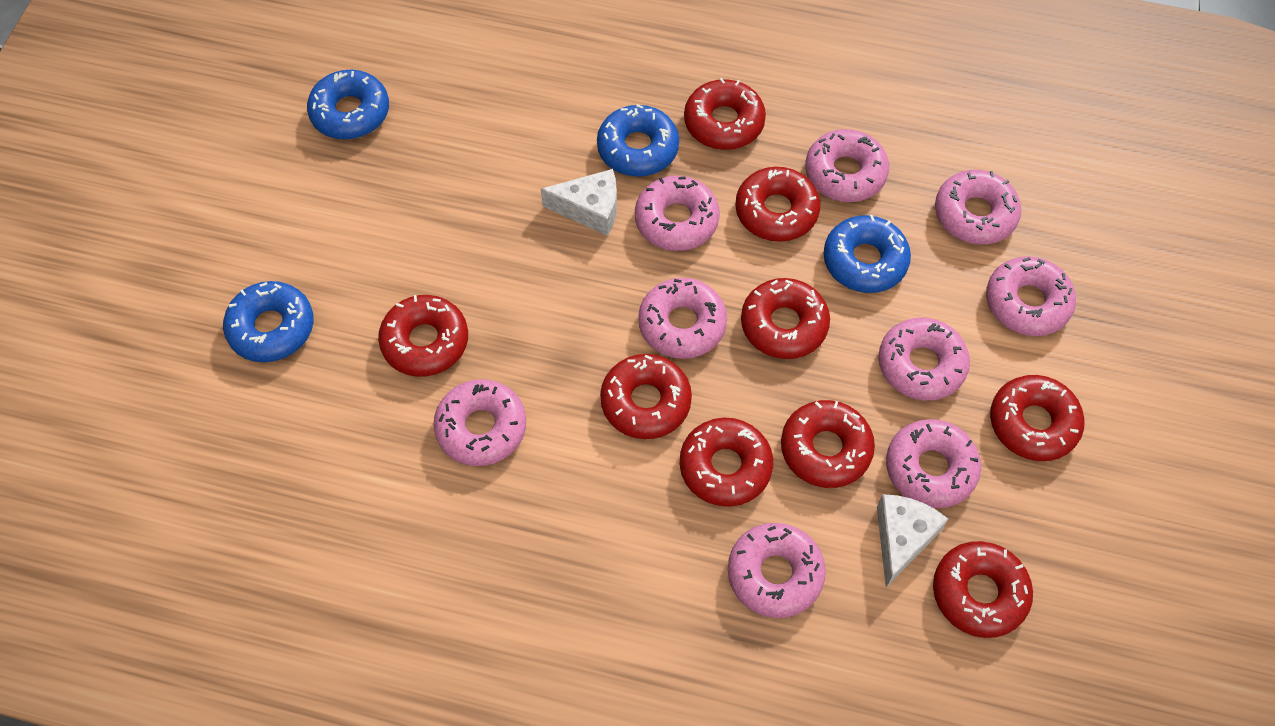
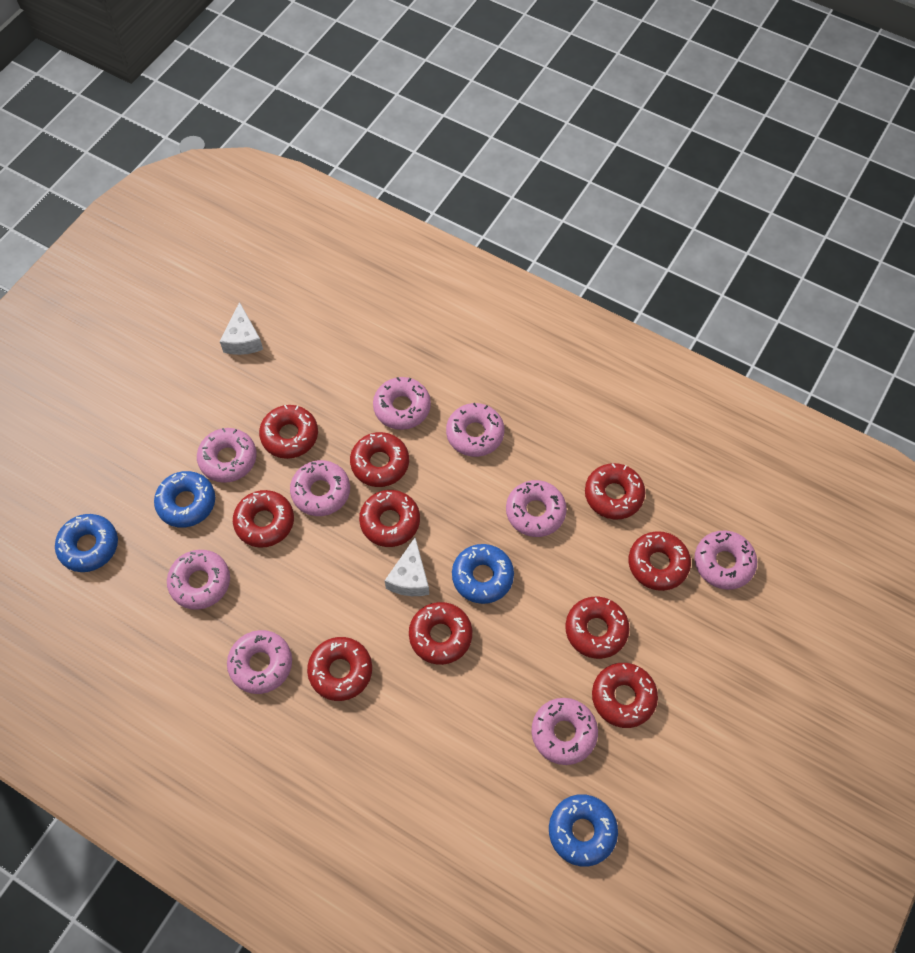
red donut: 9 -> 10

